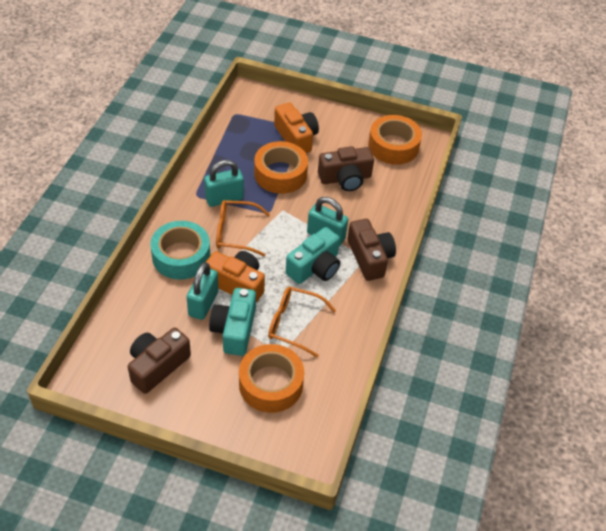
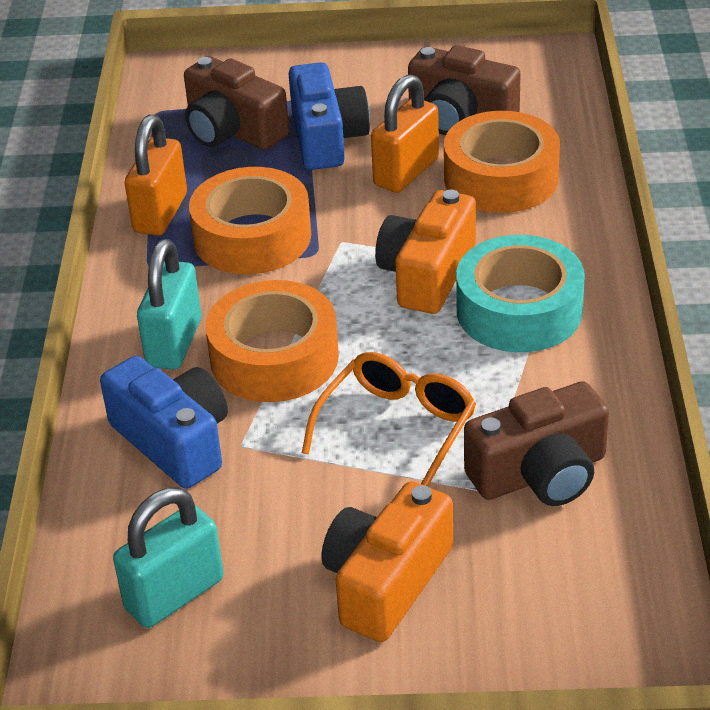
blue camera: 0 -> 2
orange glasses: 2 -> 1
orange padlock: 0 -> 2
turquoise camera: 2 -> 0
turquoise padlock: 3 -> 2

